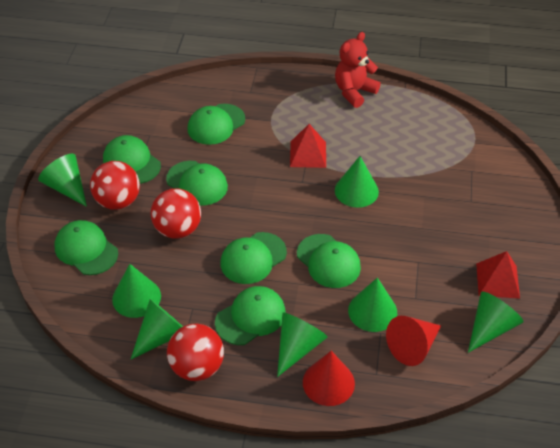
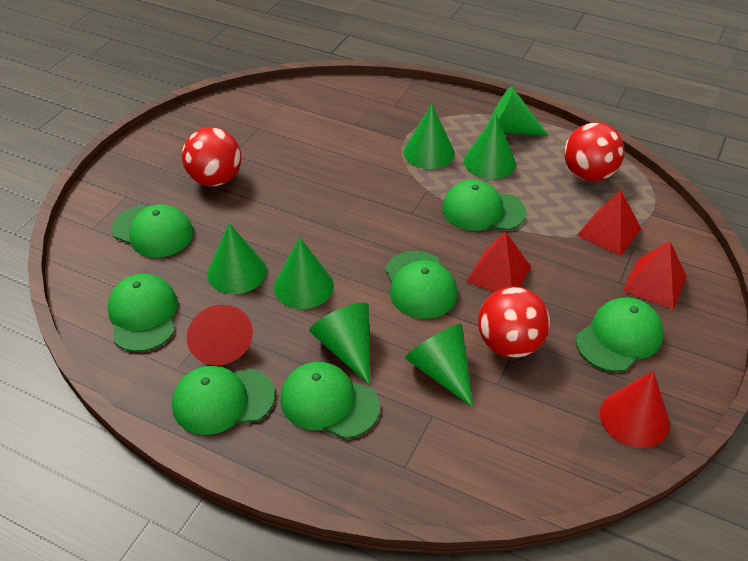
red pyramid: 2 -> 3
red teddy bear: 1 -> 0

